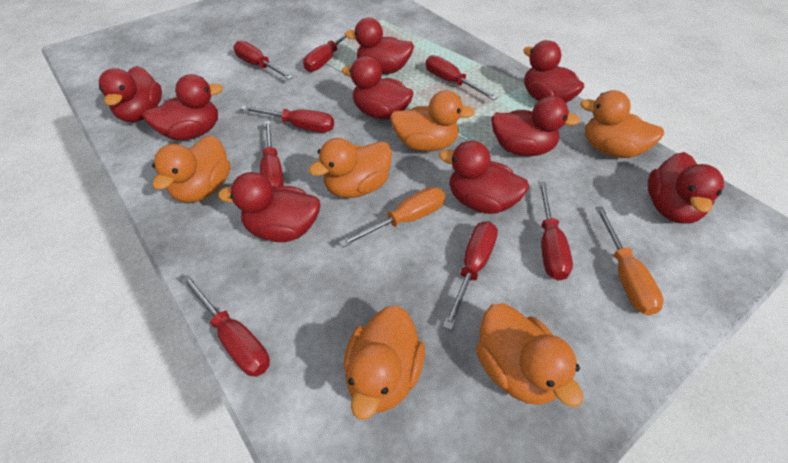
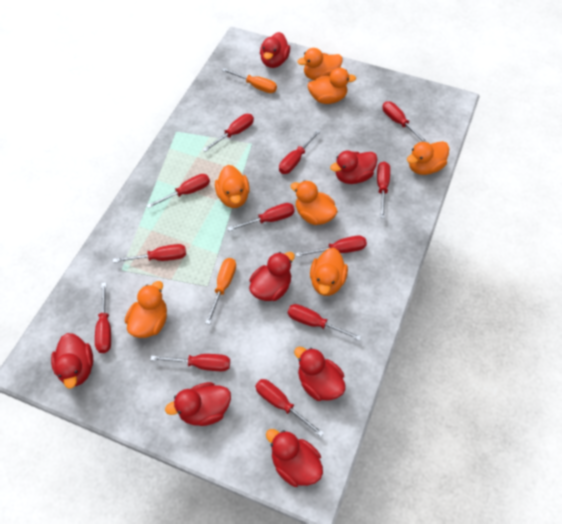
orange duck: 6 -> 7
red duck: 9 -> 7
red screwdriver: 8 -> 12

